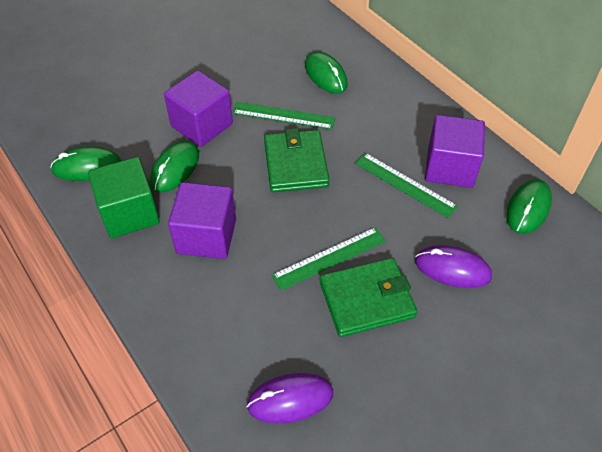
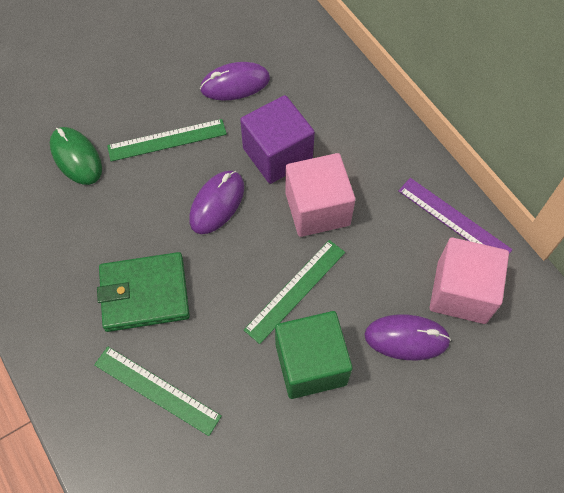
green mouse: 4 -> 1
green wallet: 2 -> 1
pink cube: 0 -> 2
purple cube: 3 -> 1
purple mouse: 2 -> 3
purple ruler: 0 -> 1

